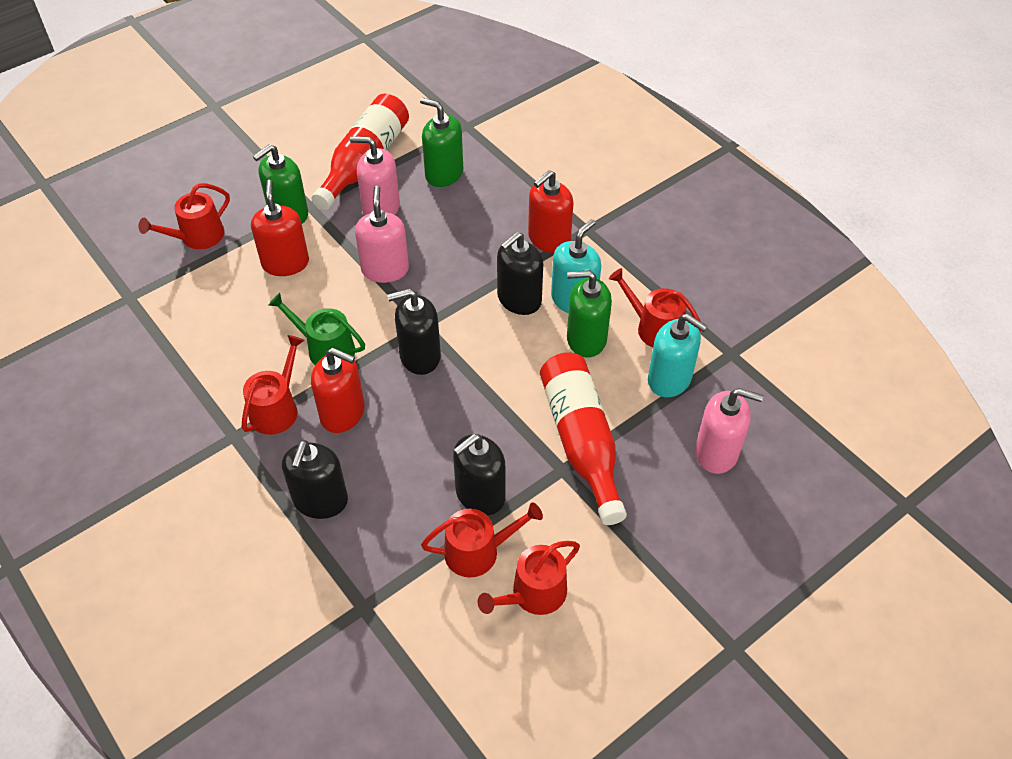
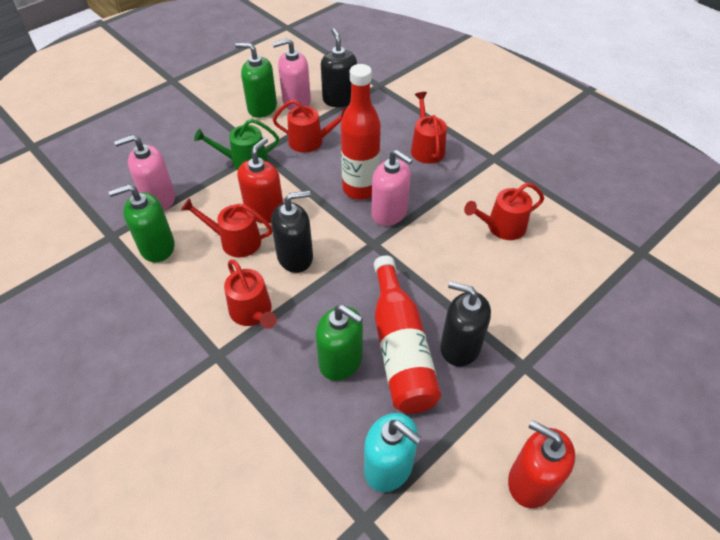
black soap dispenser: 4 -> 3
red soap dispenser: 3 -> 2
turquoise soap dispenser: 2 -> 1

